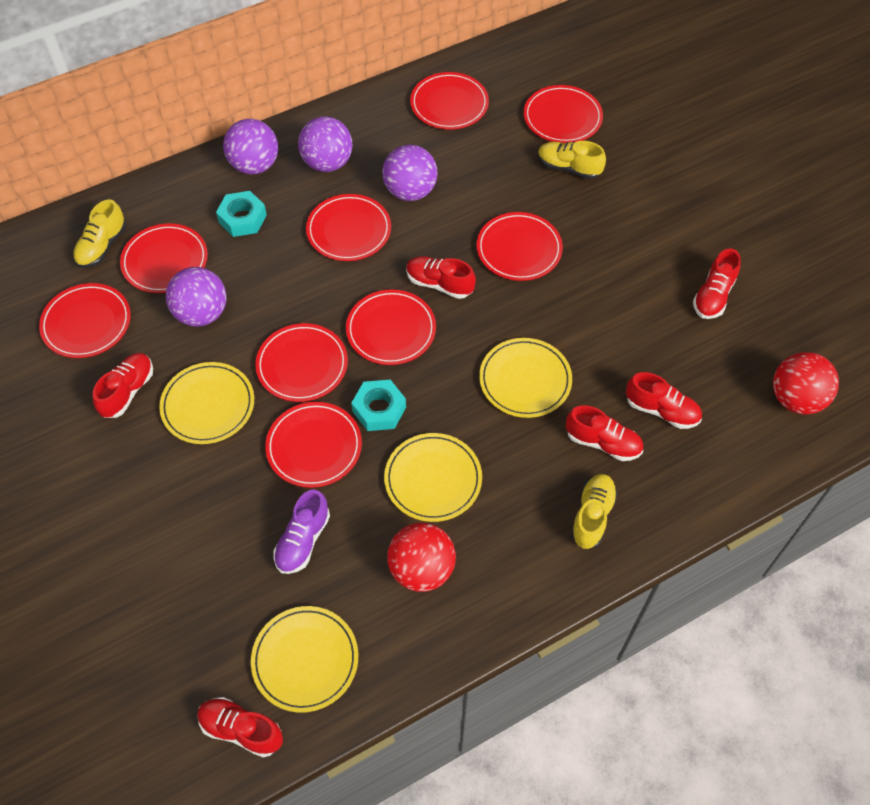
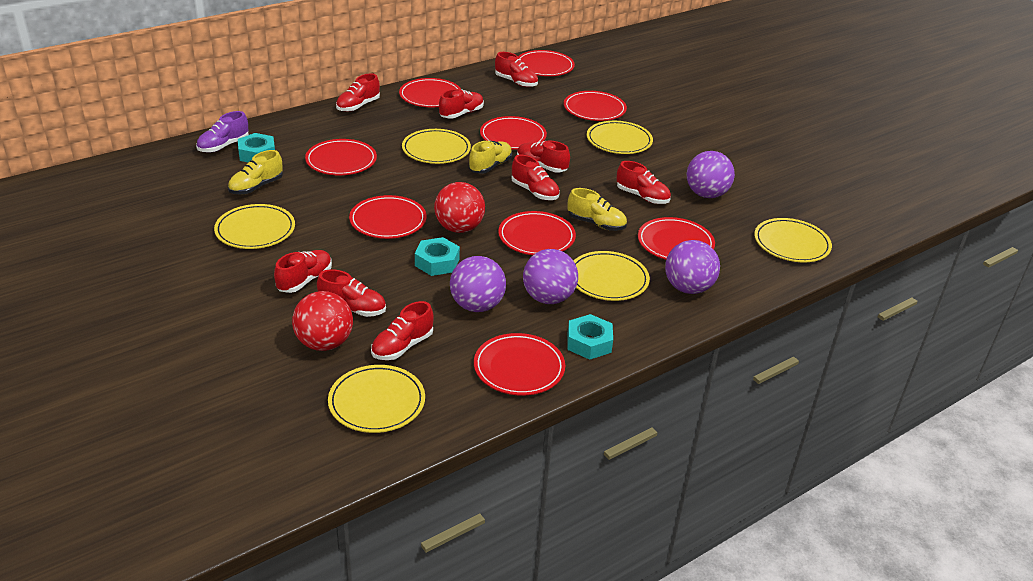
red shoe: 6 -> 9
turquoise nut: 2 -> 3
yellow plate: 4 -> 6

